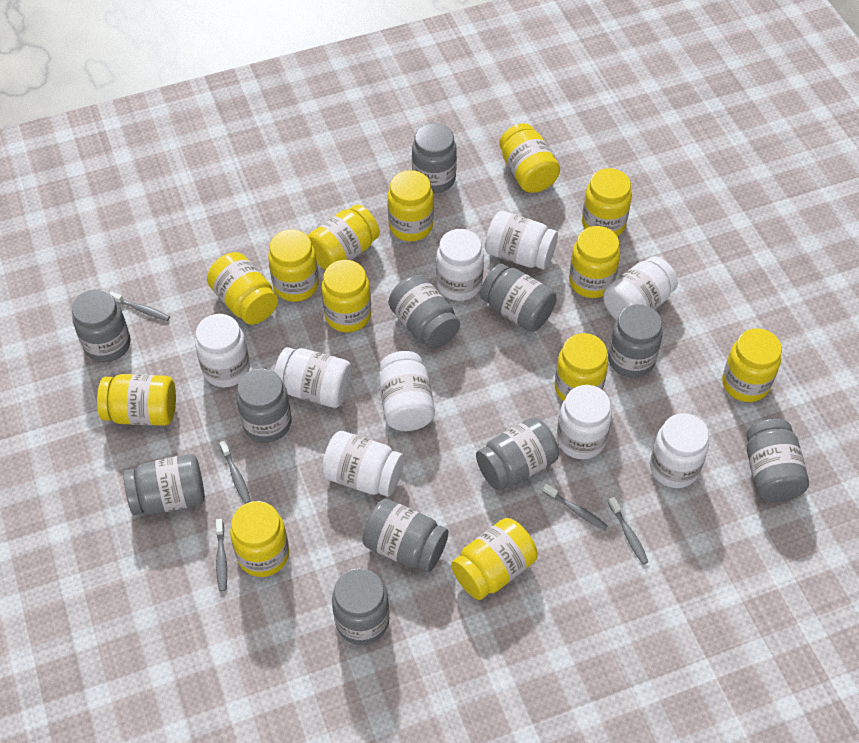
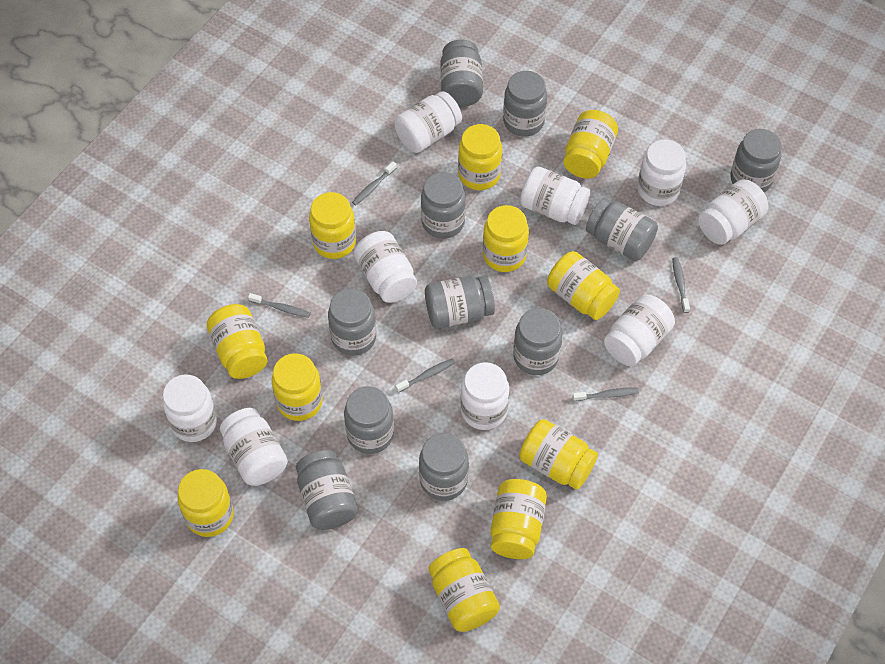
yellow jar: 13 -> 11

